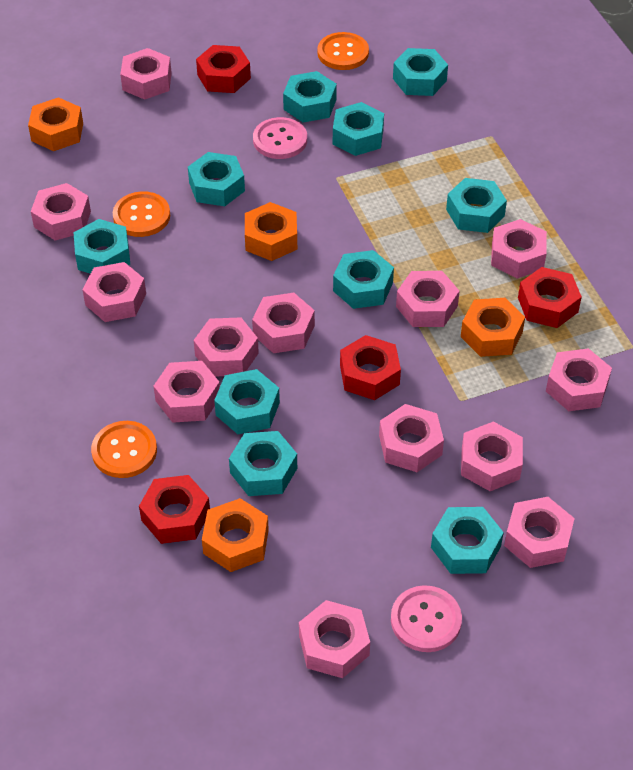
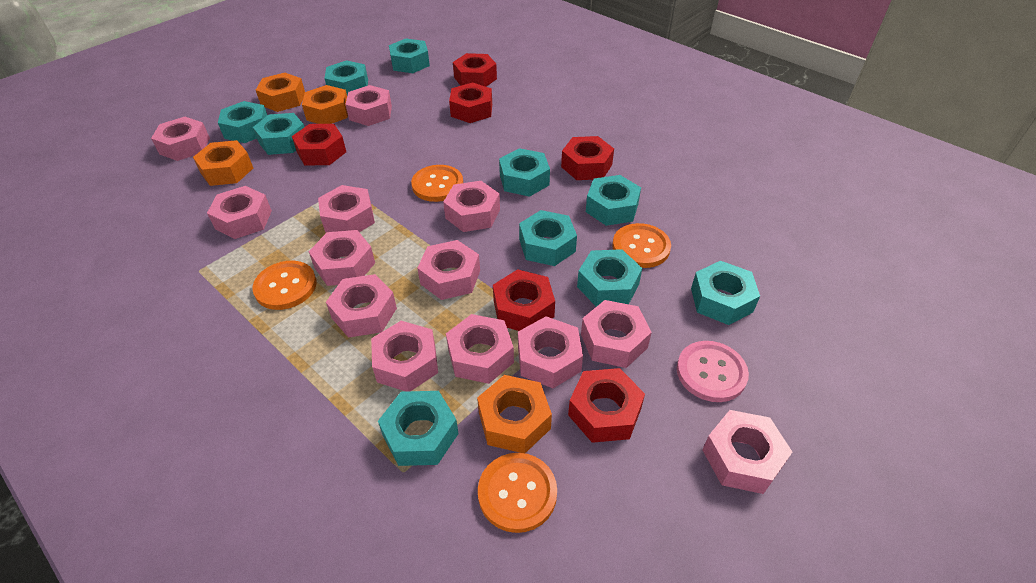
orange button: 3 -> 4
pink button: 2 -> 1
red nut: 4 -> 6

